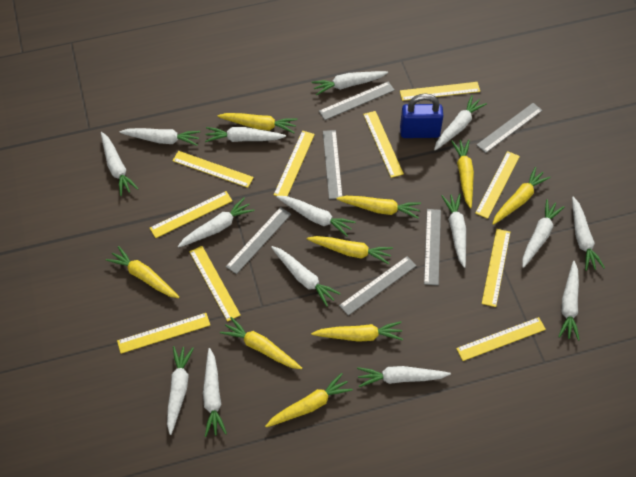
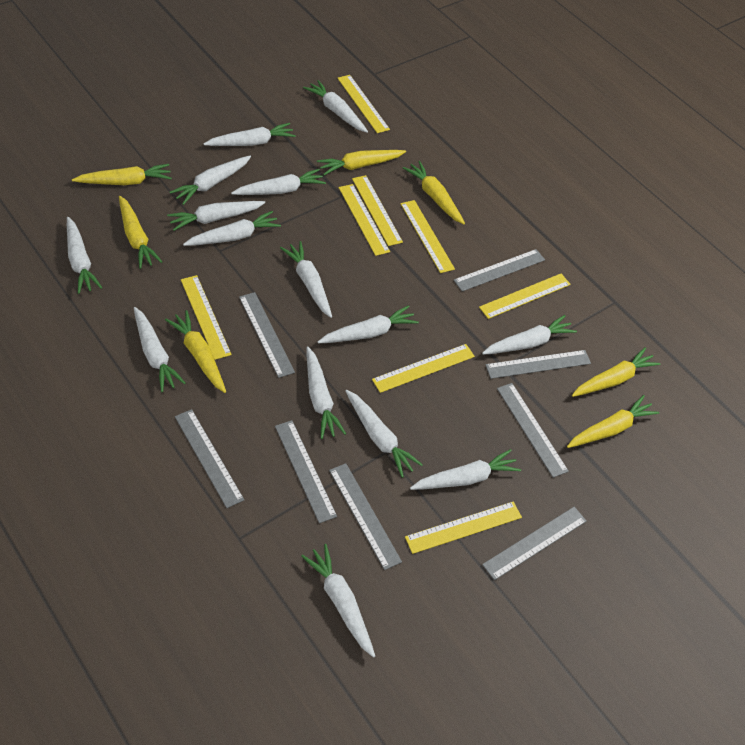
blue padlock: 1 -> 0
grey ruler: 6 -> 8
yellow carrot: 9 -> 7
yellow ruler: 10 -> 8

